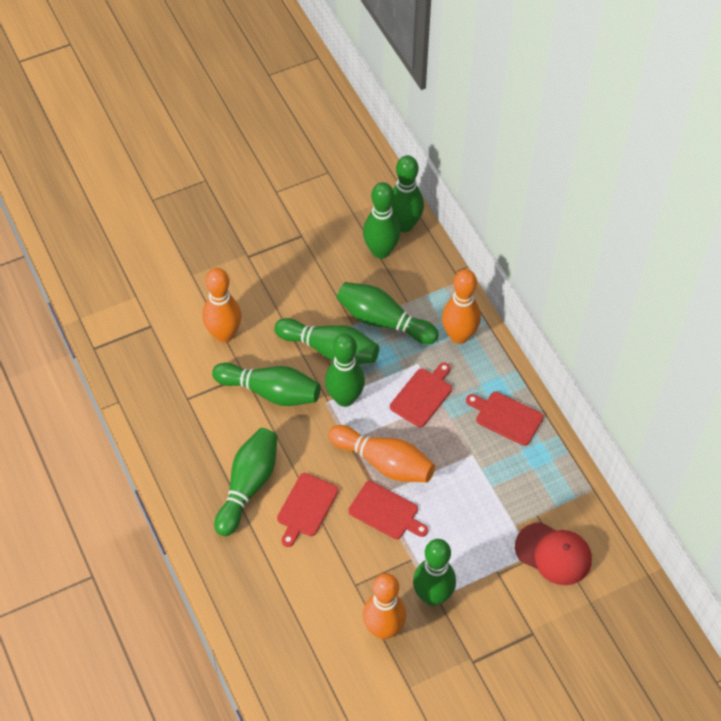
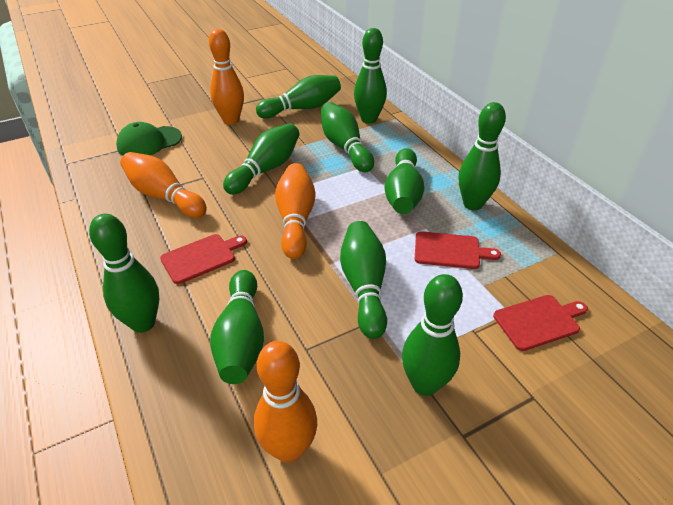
green bowling pin: 8 -> 10
green cap: 0 -> 1
red cap: 1 -> 0
red cutting board: 4 -> 3

